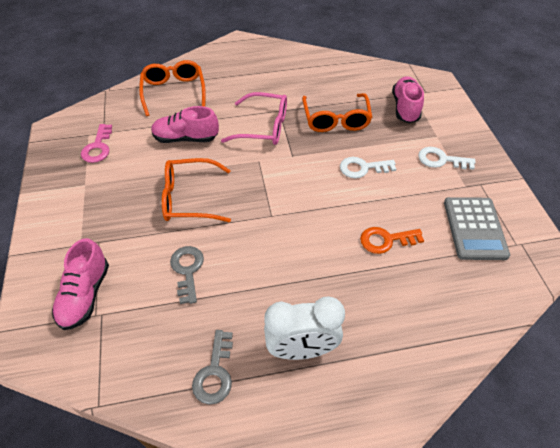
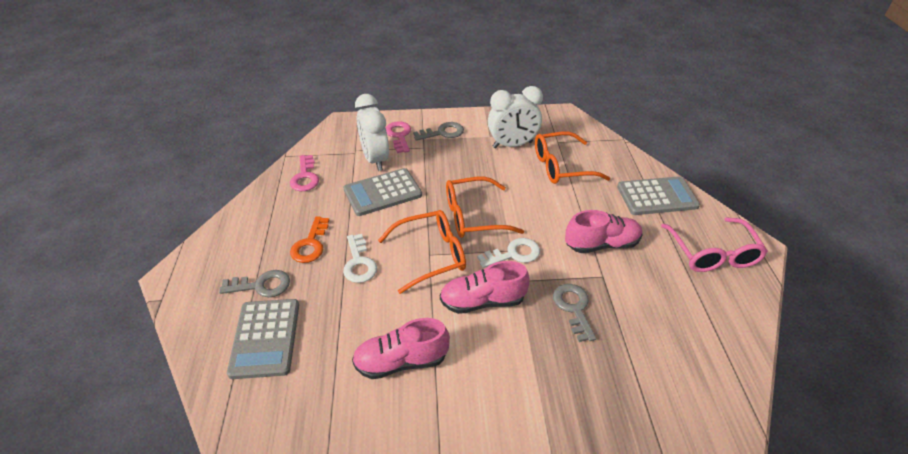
grey calculator: 1 -> 3
grey key: 2 -> 3
pink key: 1 -> 2
white clock: 1 -> 2

